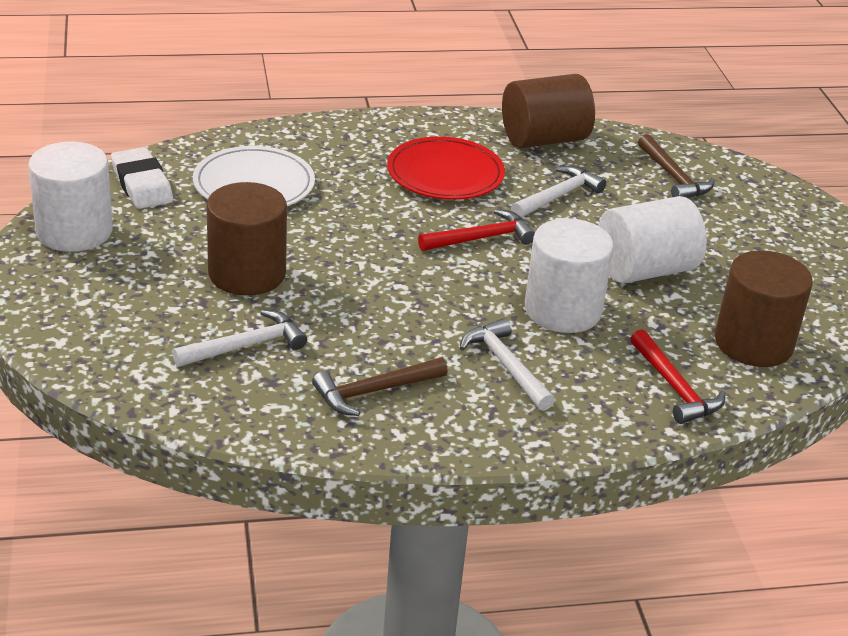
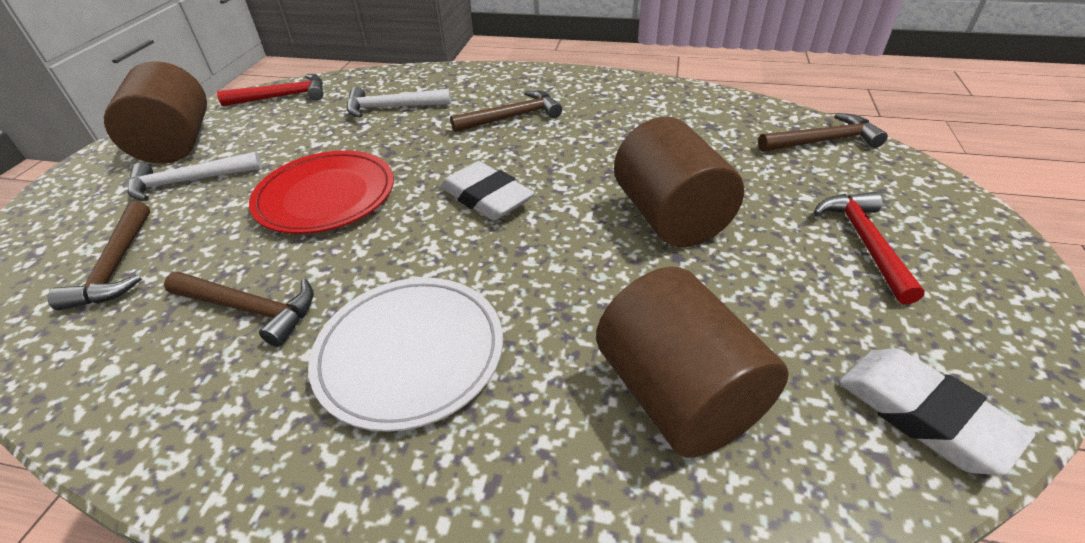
brown hammer: 2 -> 4
white cylinder: 3 -> 0
white eraser: 1 -> 2
white hammer: 3 -> 2

